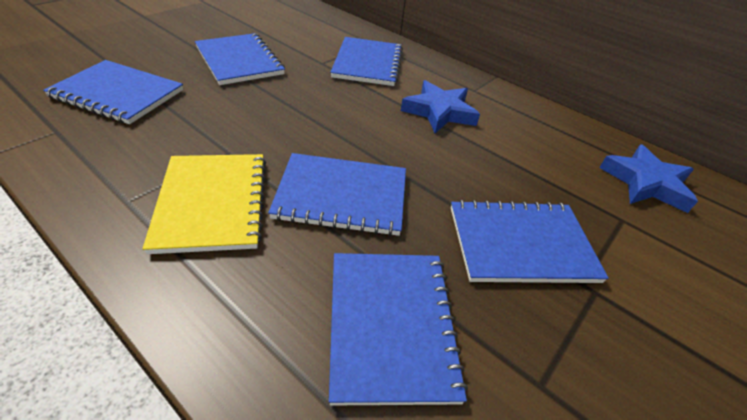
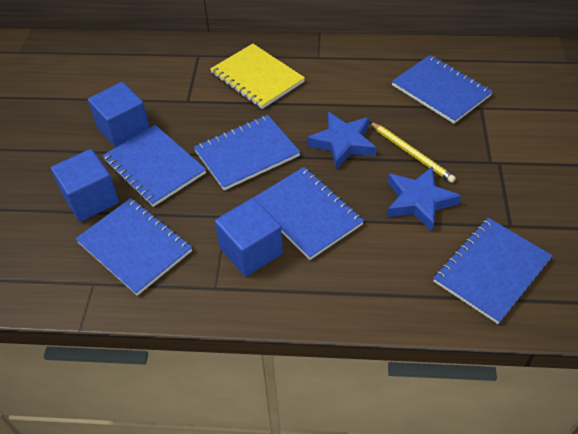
blue cube: 0 -> 3
yellow pencil: 0 -> 1

